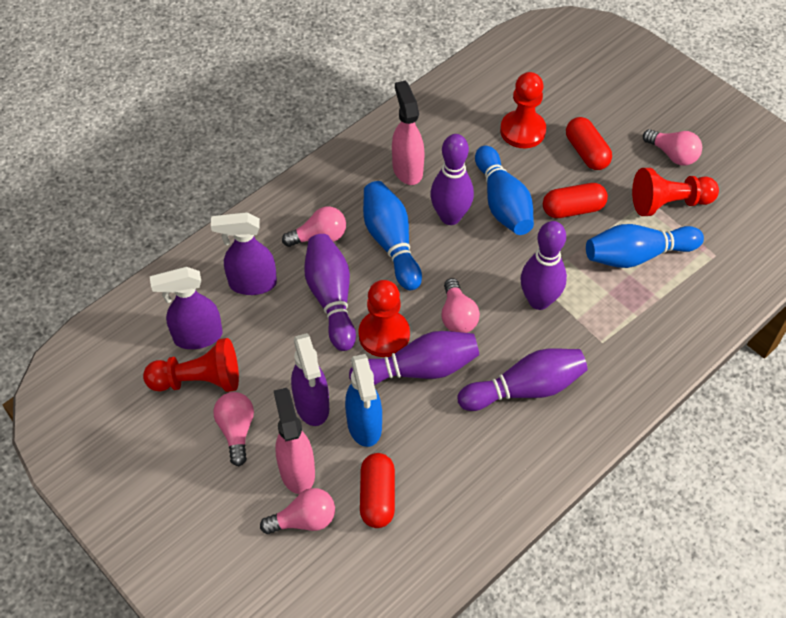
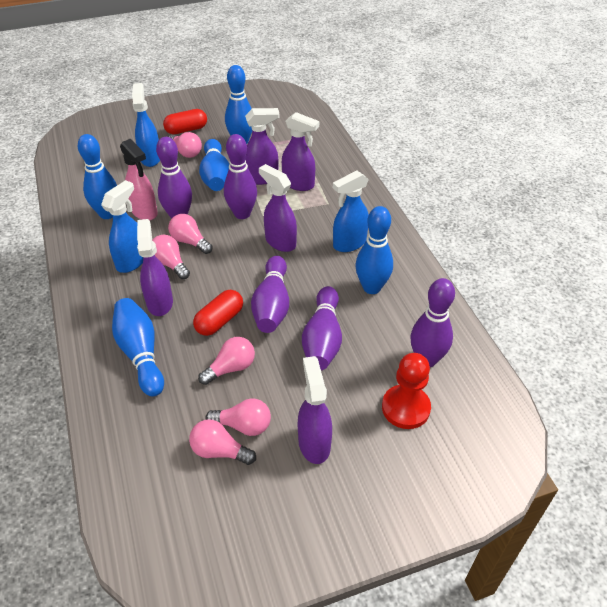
blue bowling pin: 3 -> 5
blue spray bottle: 1 -> 3
pink light bulb: 5 -> 6
pink spray bottle: 2 -> 1
purple spray bottle: 3 -> 5
red capsule: 3 -> 2
red pawn: 4 -> 1

